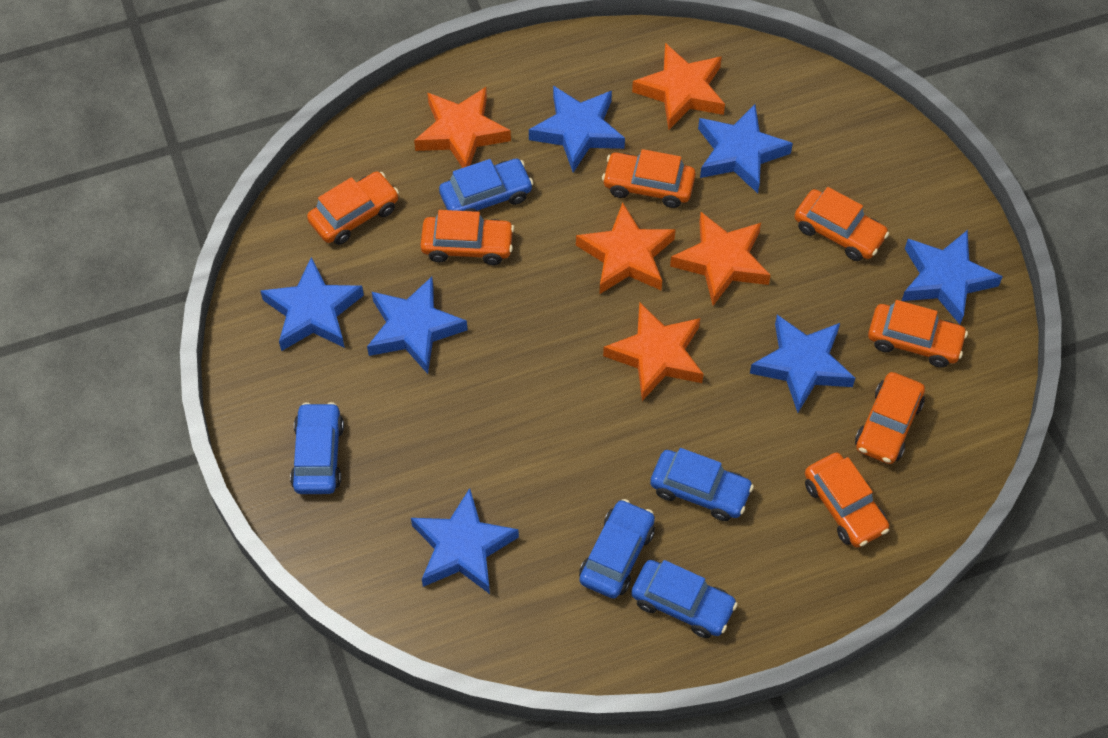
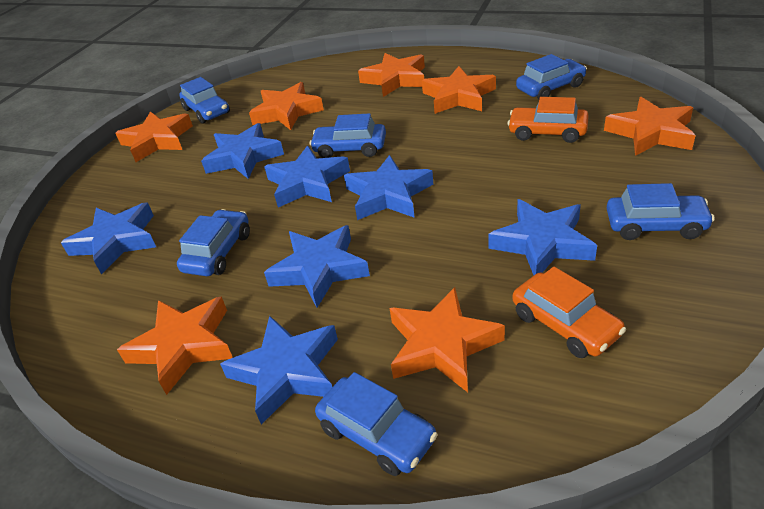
blue car: 5 -> 6
orange car: 7 -> 2
orange star: 5 -> 7

